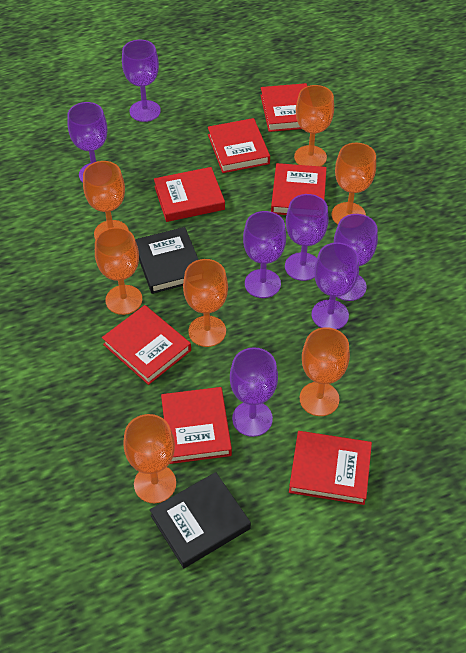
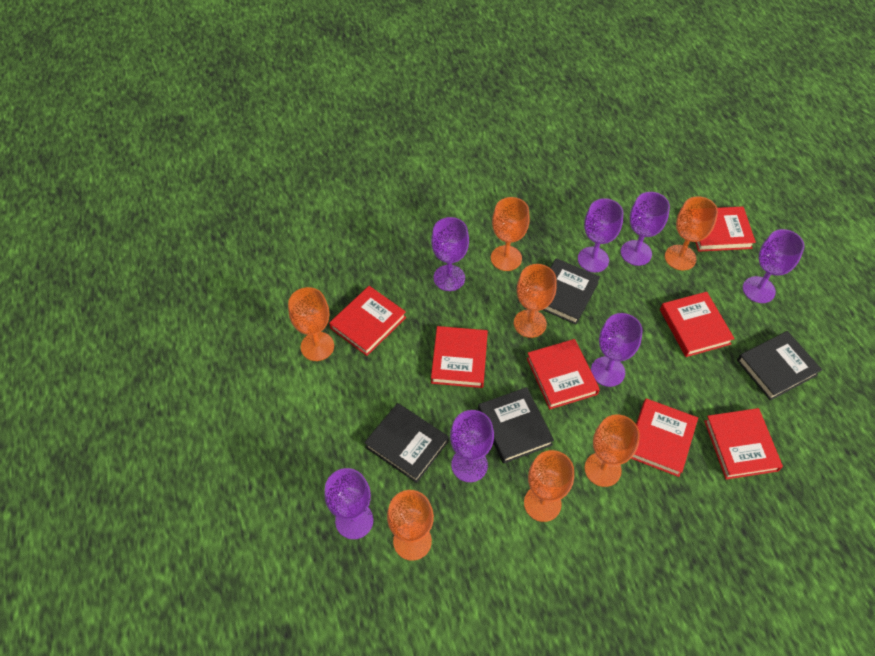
black book: 2 -> 4

